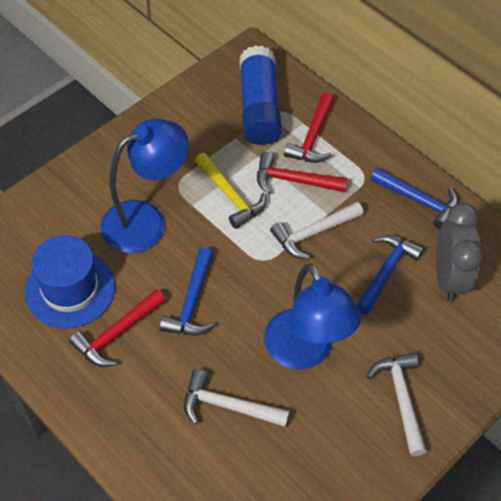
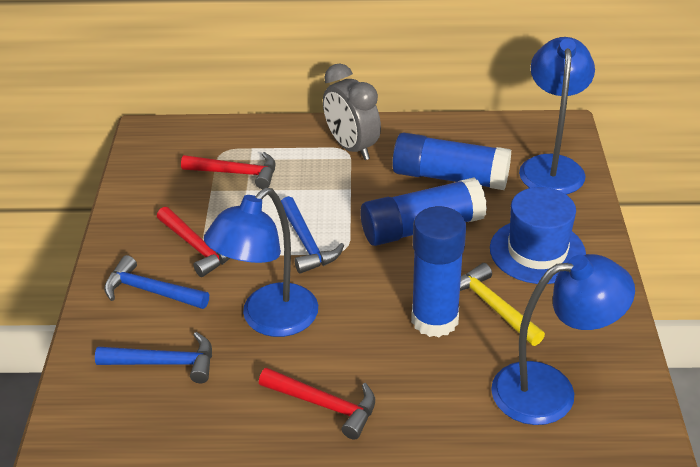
blue glue stick: 1 -> 3
blue lamp: 2 -> 3
white hammer: 3 -> 0

